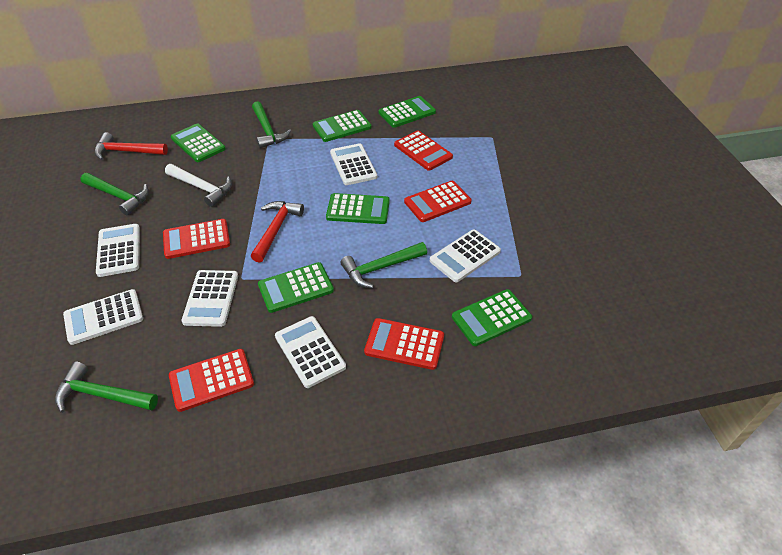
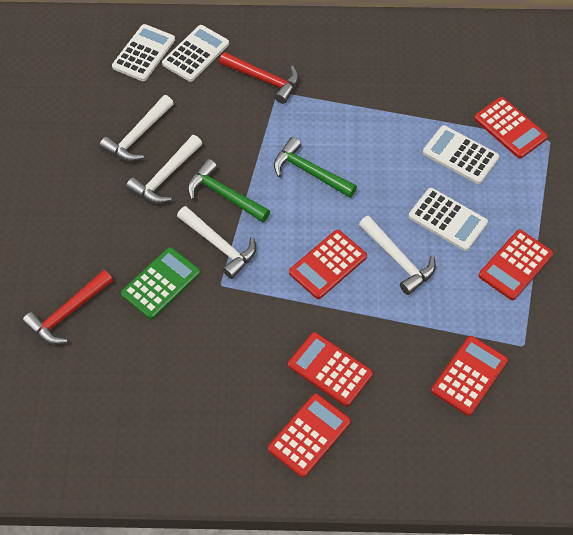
green calculator: 6 -> 1
green hammer: 4 -> 2
red calculator: 5 -> 6
white calculator: 6 -> 4
white hammer: 1 -> 4

